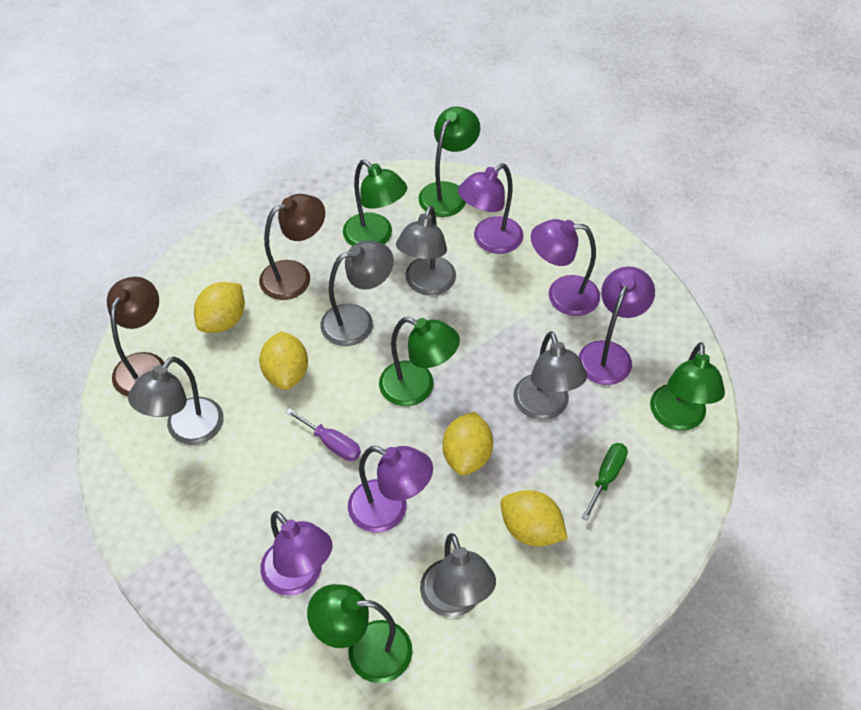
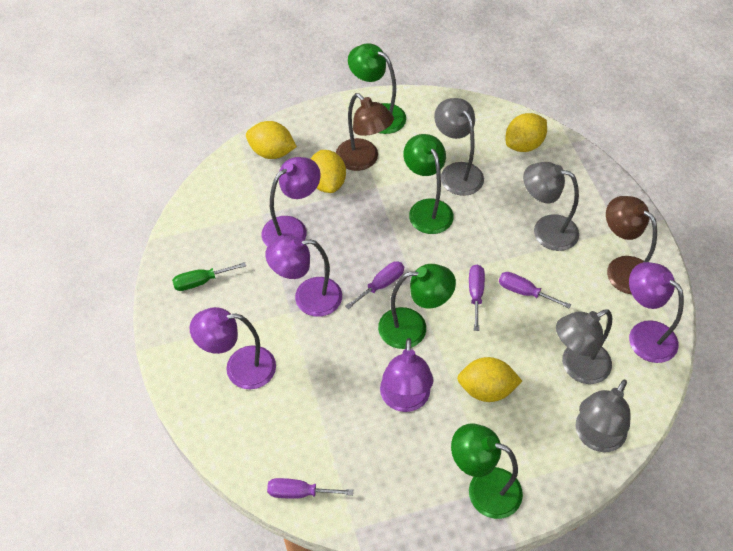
green lamp: 5 -> 4
grey lamp: 5 -> 4
purple screwdriver: 1 -> 4

